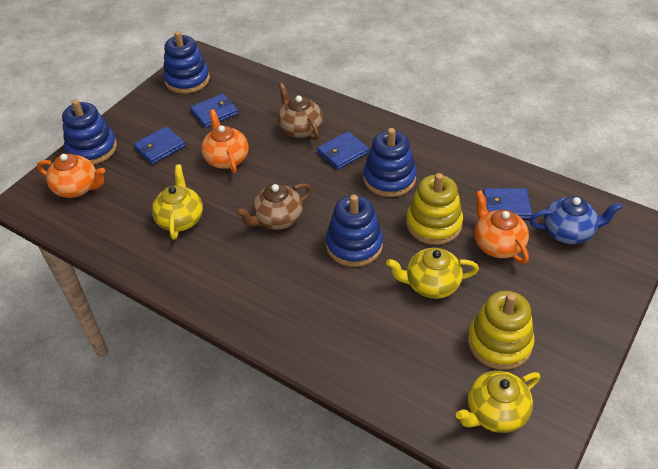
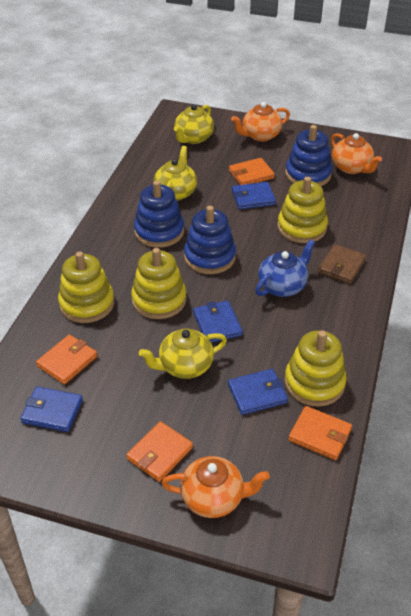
blue stacking toy: 4 -> 3
brown teapot: 2 -> 0
brown wallet: 0 -> 1
orange wallet: 0 -> 4
yellow stacking toy: 2 -> 4

